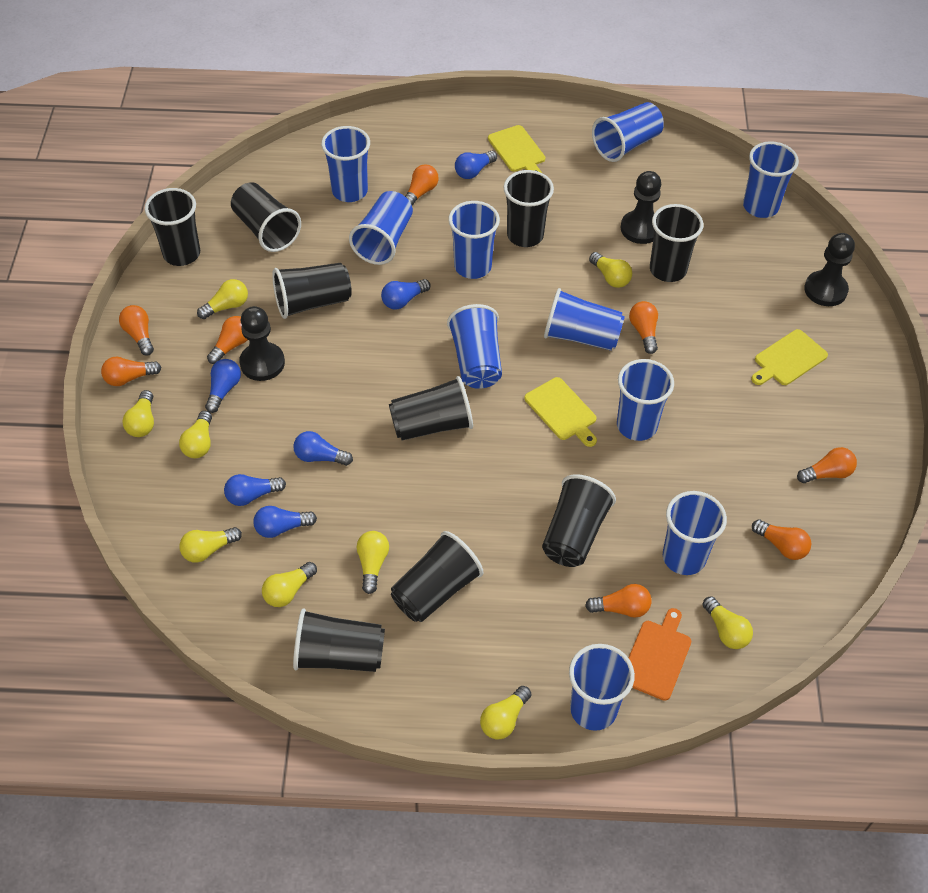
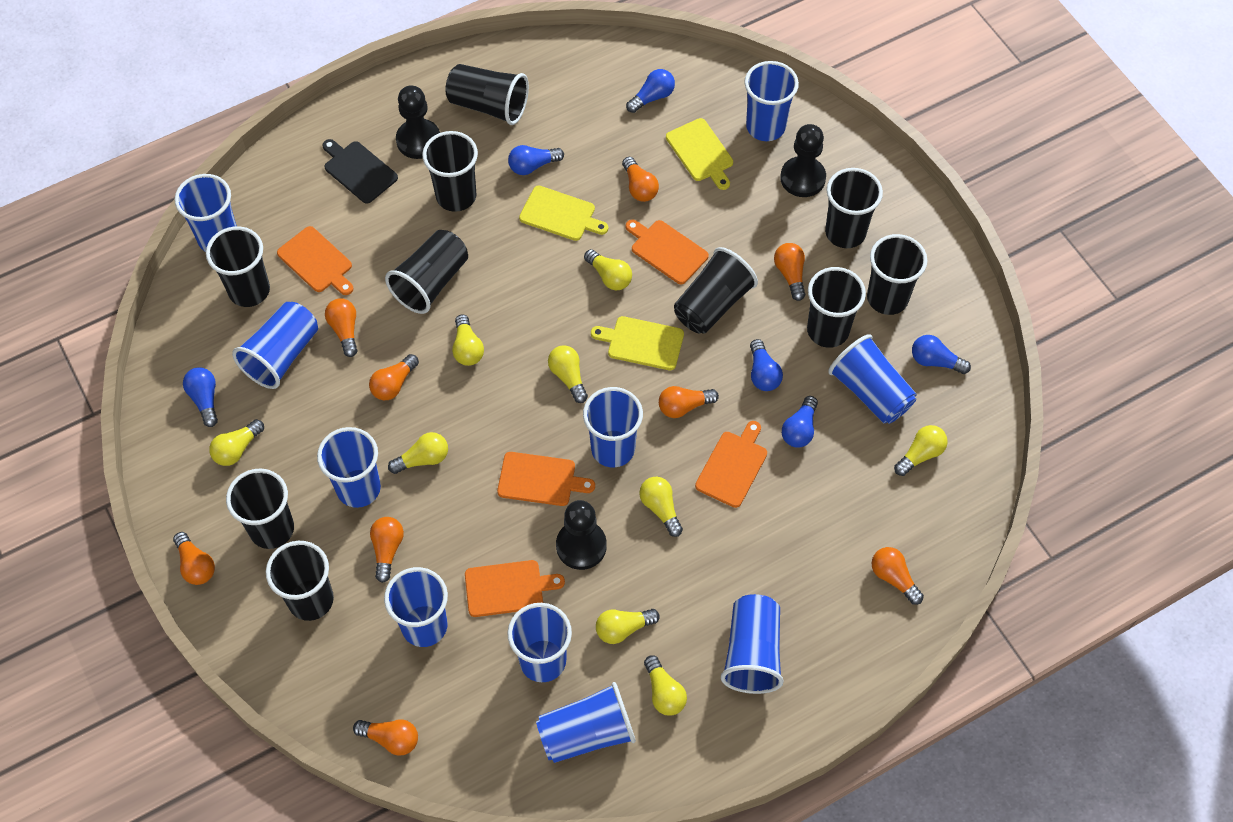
black cup: 9 -> 10
black cutting board: 0 -> 1
orange cutting board: 1 -> 5
orange light bulb: 8 -> 9

